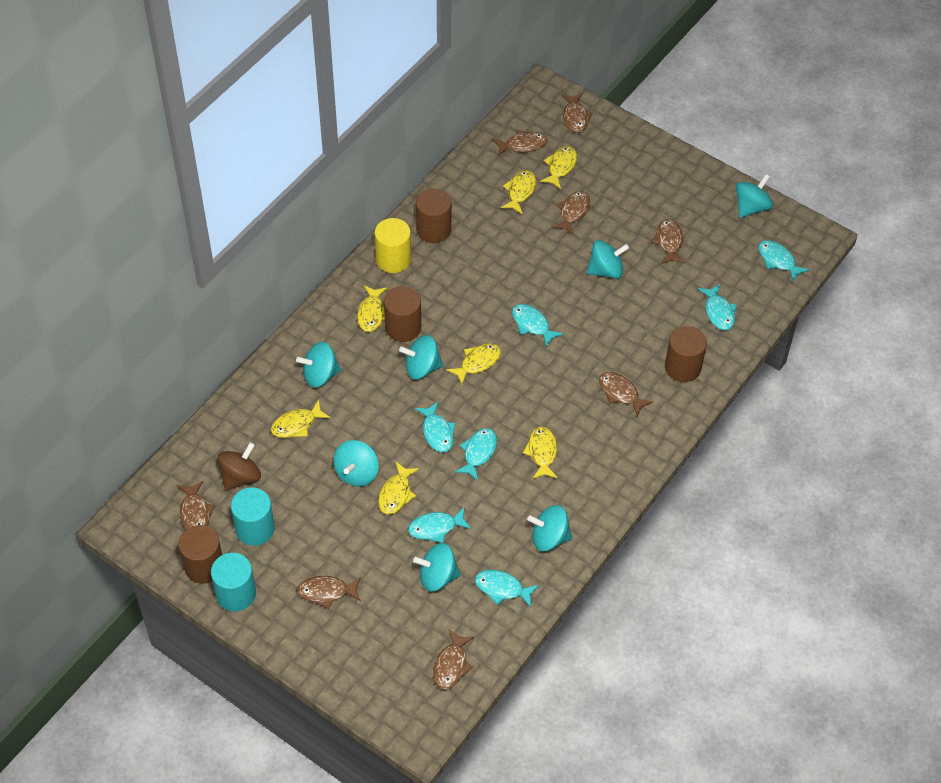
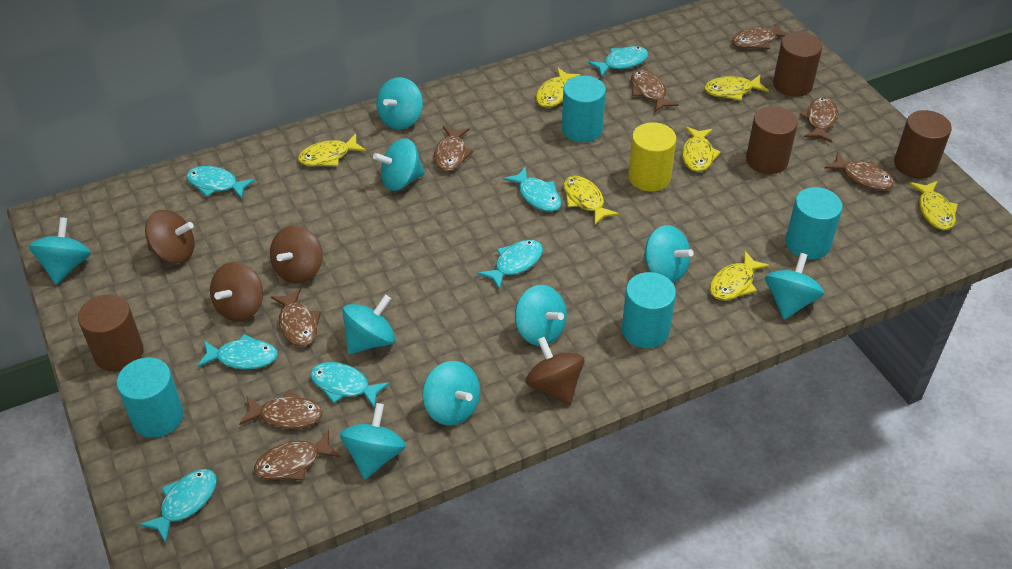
brown spinning top: 1 -> 4
turquoise cylinder: 2 -> 4
turquoise spinning top: 7 -> 9

